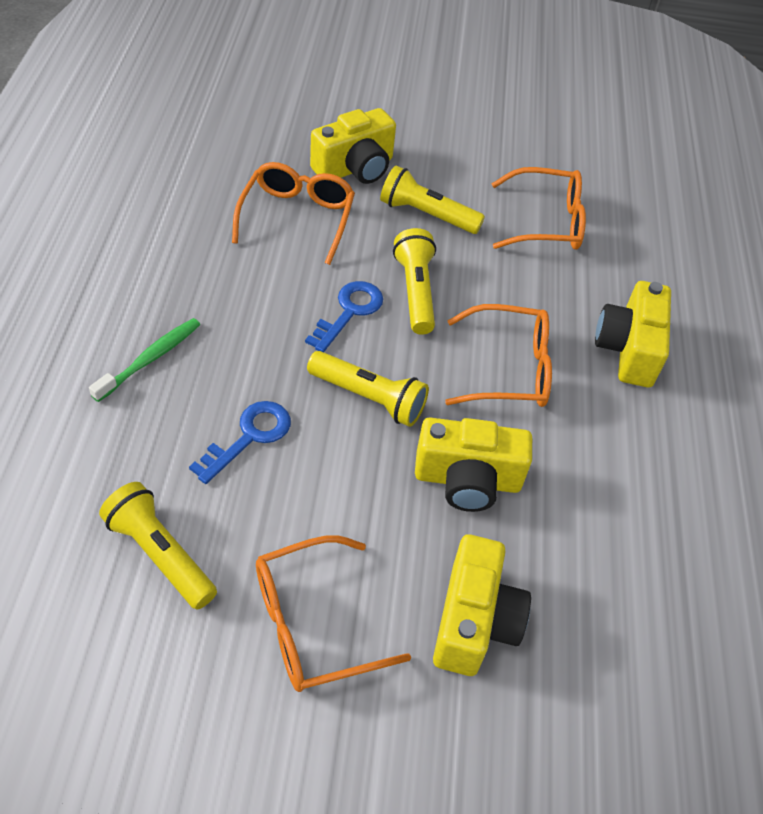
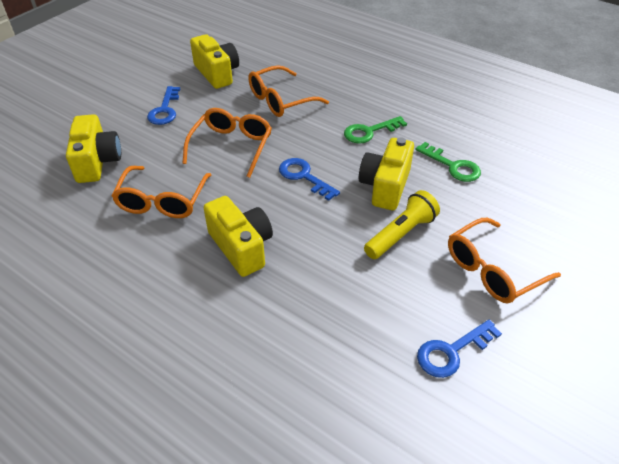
blue key: 2 -> 3
green key: 0 -> 2
green toothbrush: 1 -> 0
yellow flashlight: 4 -> 1

